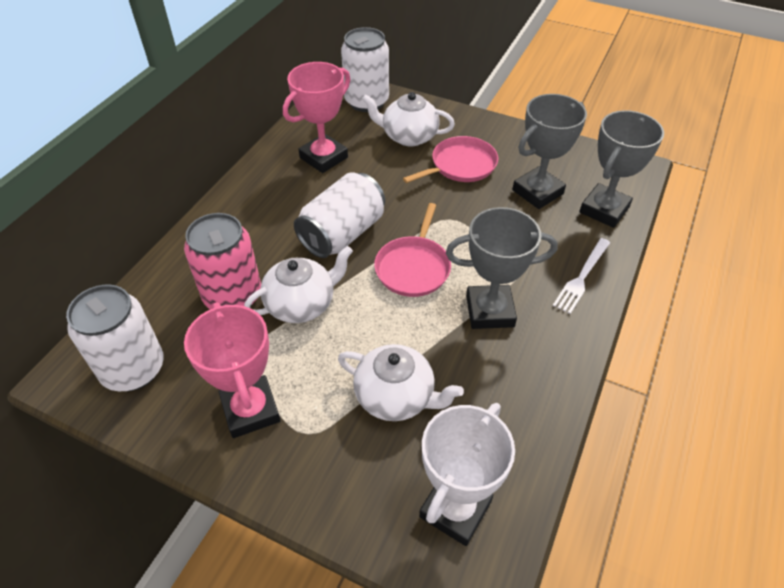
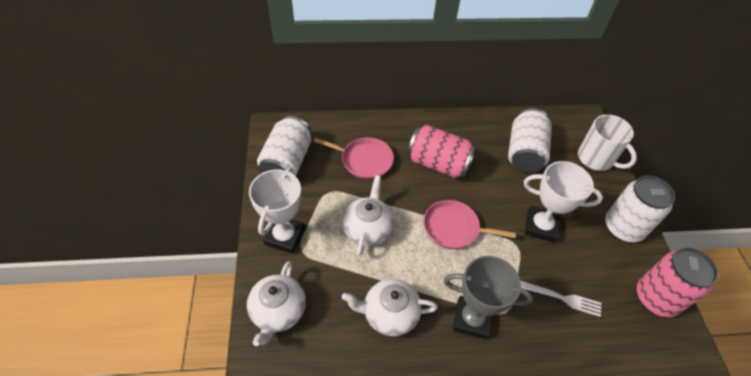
grey trophy: 3 -> 1
pink can: 1 -> 2
pink trophy: 2 -> 0
white mug: 0 -> 1
white trophy: 1 -> 2

